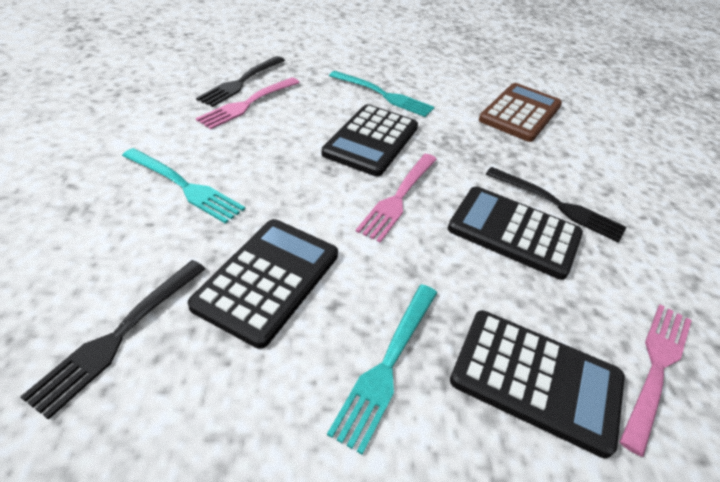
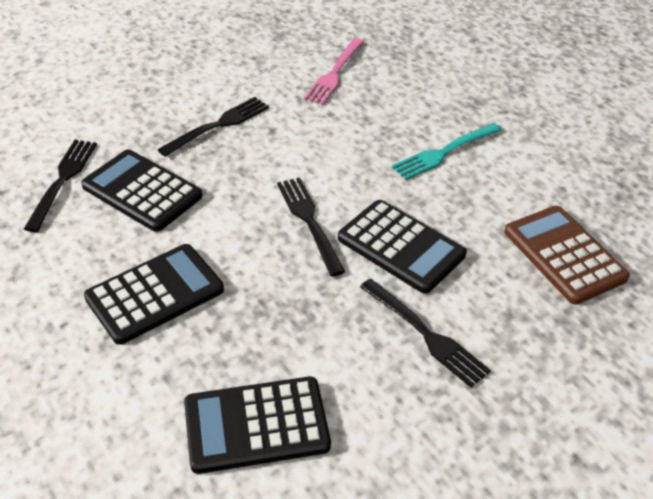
black fork: 3 -> 4
pink fork: 3 -> 1
turquoise fork: 3 -> 1

